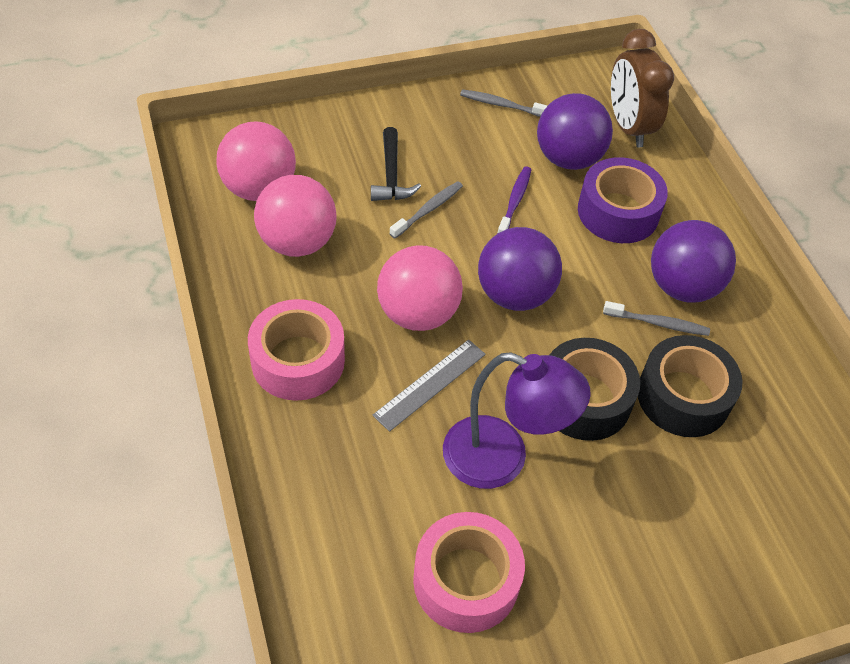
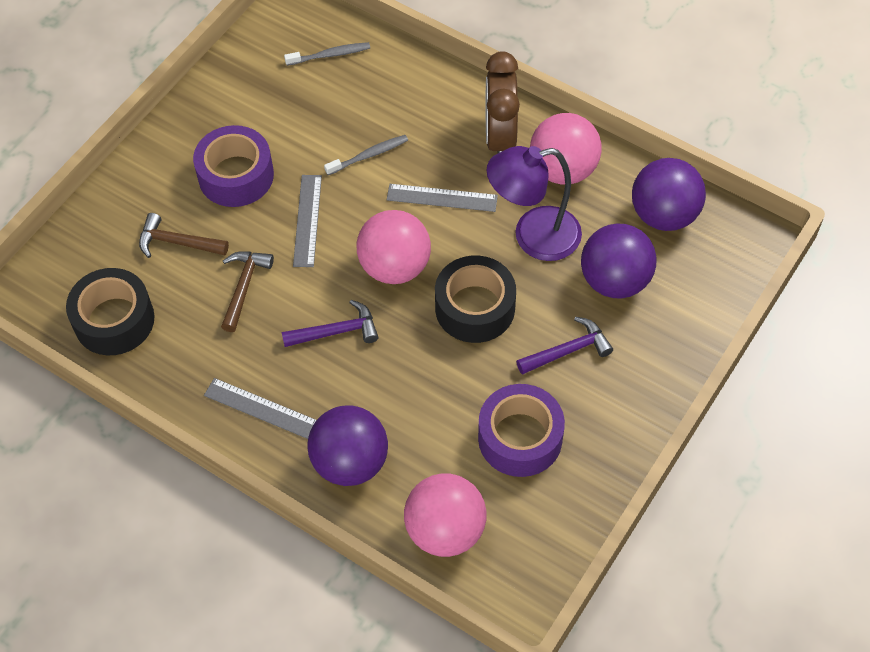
black hammer: 1 -> 0
brown hammer: 0 -> 2
grey ruler: 1 -> 3
grey toothbrush: 3 -> 2
pink tape: 2 -> 0
purple hammer: 0 -> 2
purple tape: 1 -> 2
purple toothbrush: 1 -> 0

